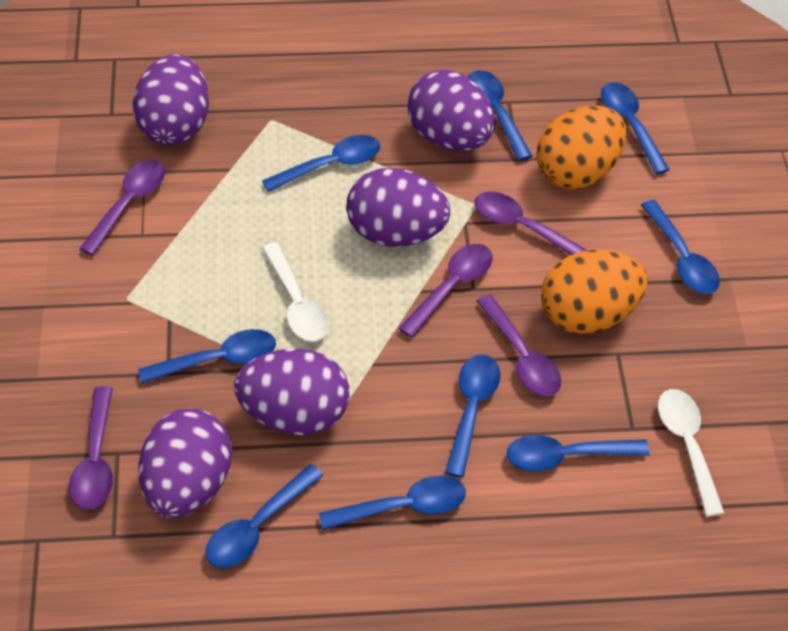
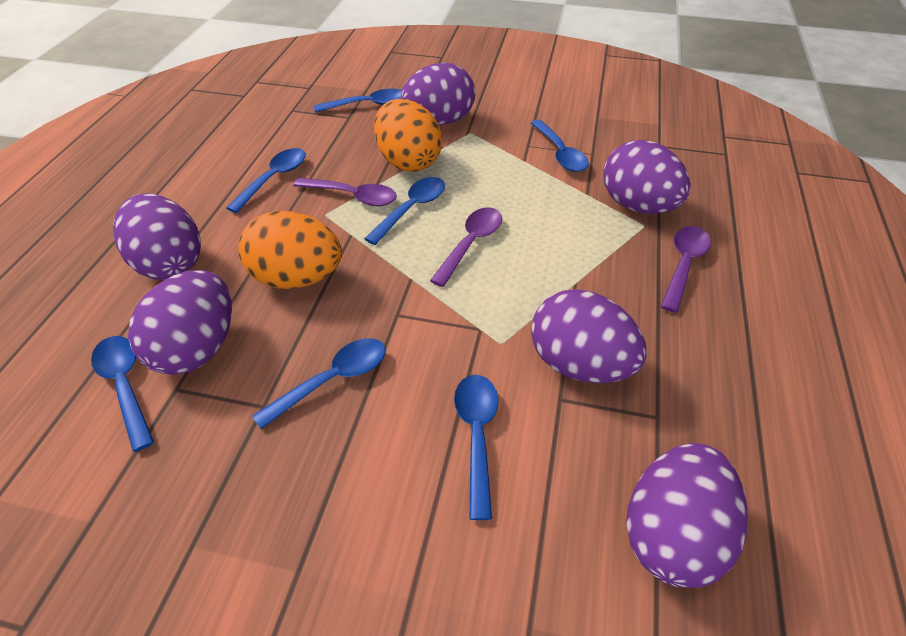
blue spoon: 9 -> 7
purple egg: 5 -> 6
purple spoon: 5 -> 3
white spoon: 2 -> 0

